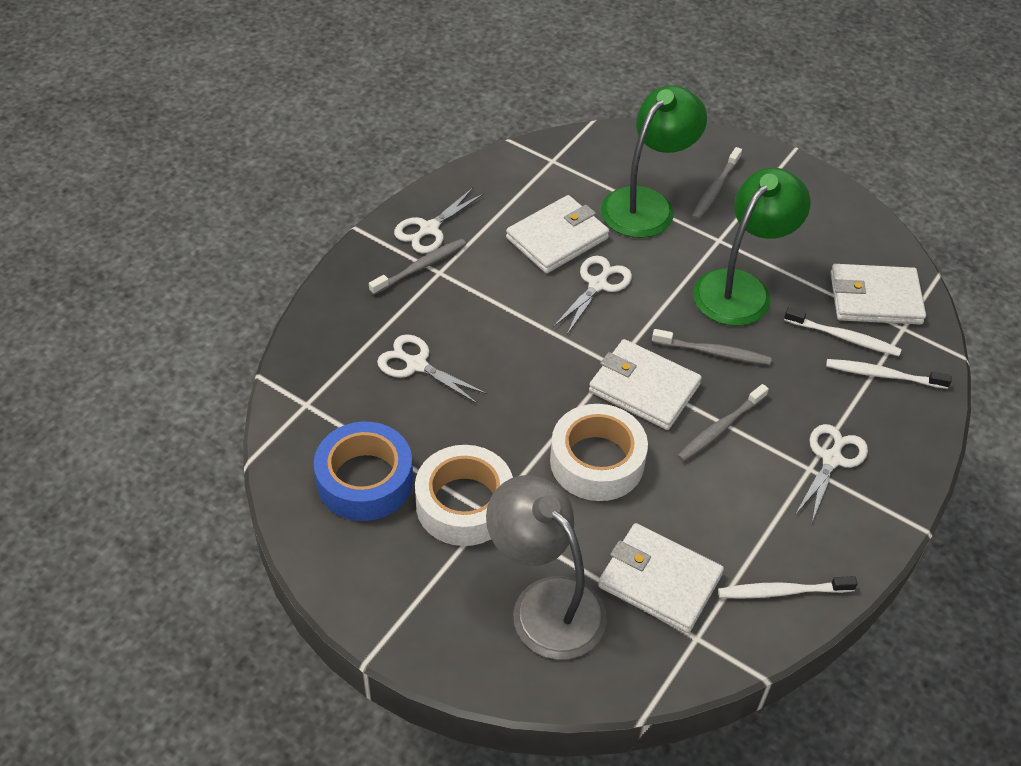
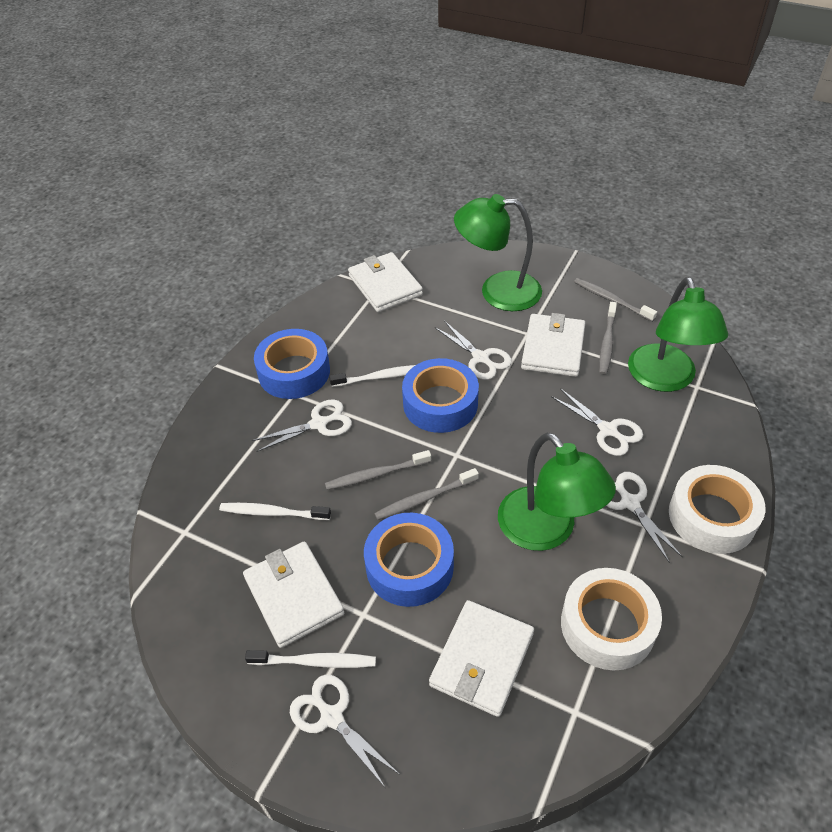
blue tape: 1 -> 3
green lamp: 2 -> 3
grey lamp: 1 -> 0
white scissors: 4 -> 5

